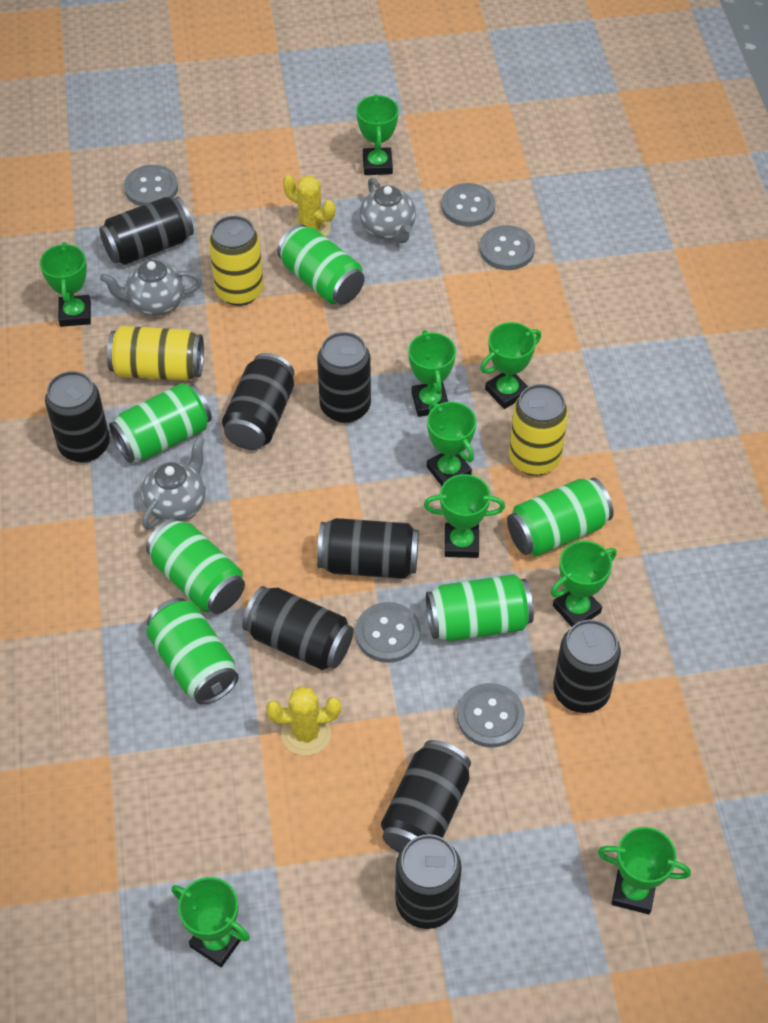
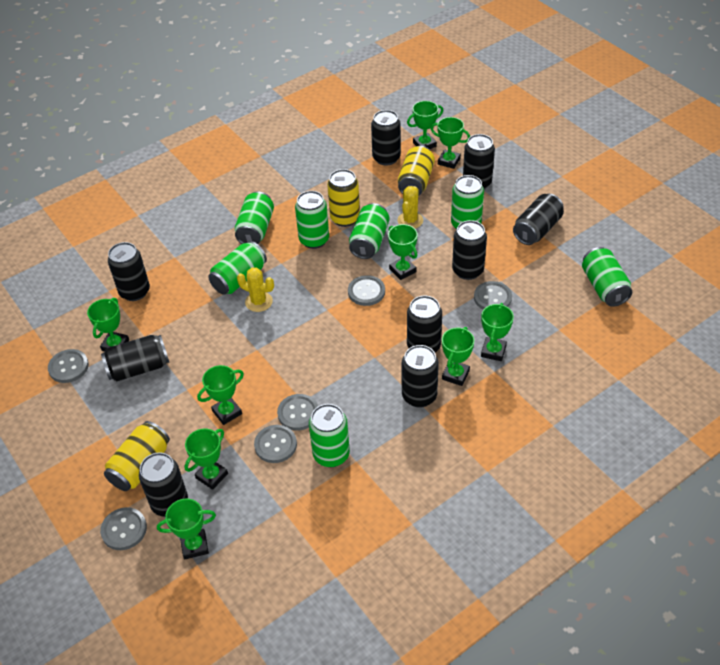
green can: 6 -> 7
grey button: 5 -> 6
grey teapot: 3 -> 0

